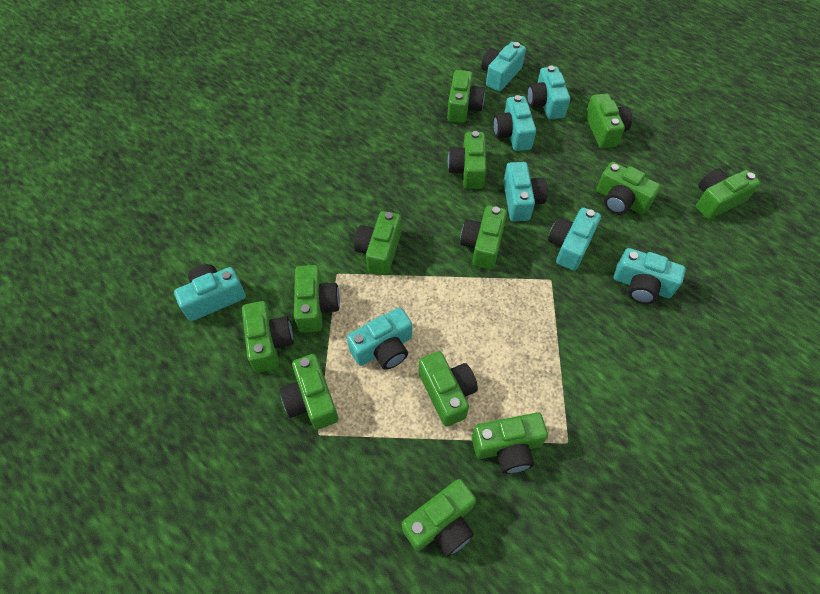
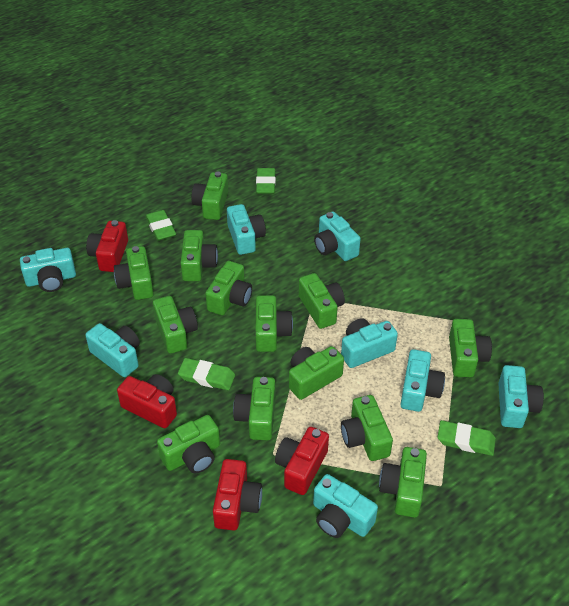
green eraser: 0 -> 4
red camera: 0 -> 4

